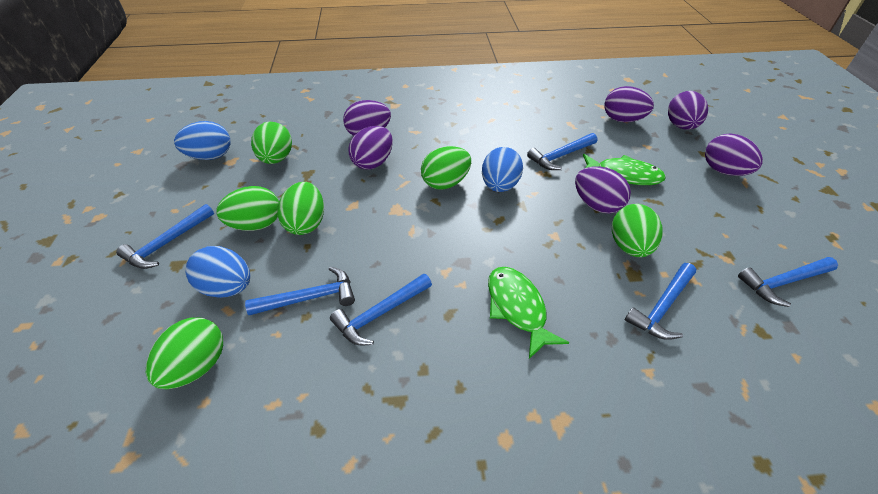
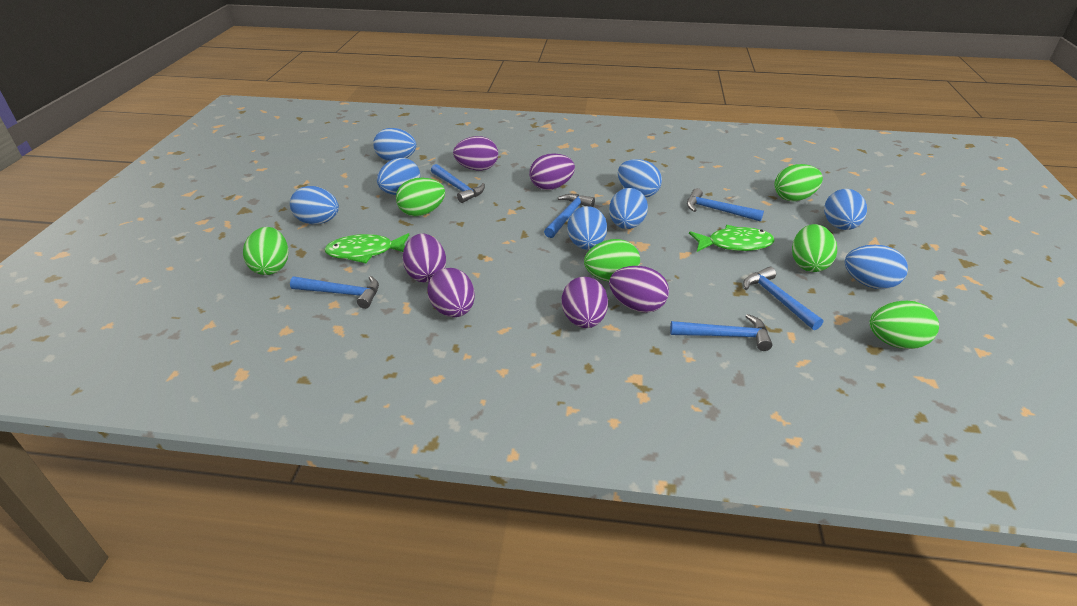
blue egg: 3 -> 8

